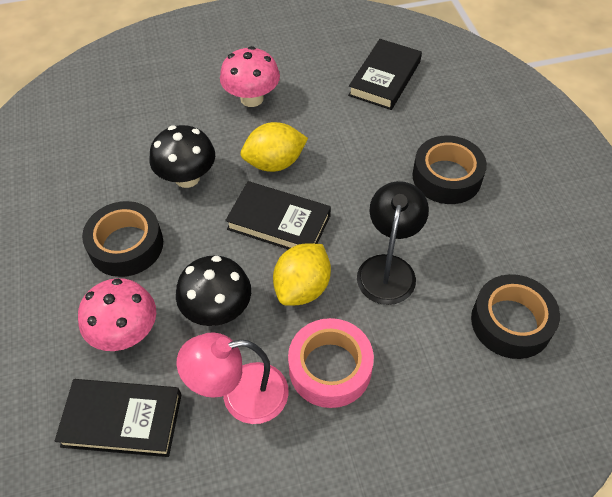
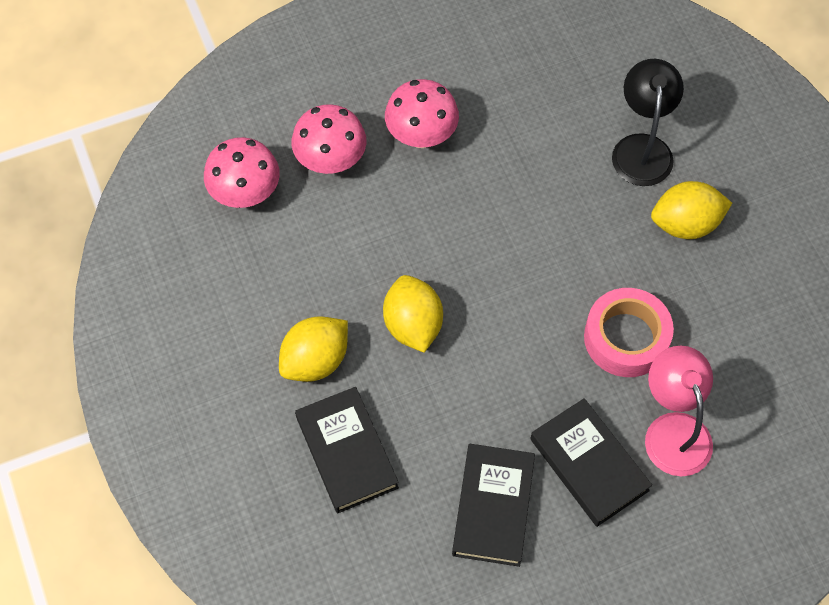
black mushroom: 2 -> 0
black tape: 3 -> 0
pink mushroom: 2 -> 3
yellow lemon: 2 -> 3

